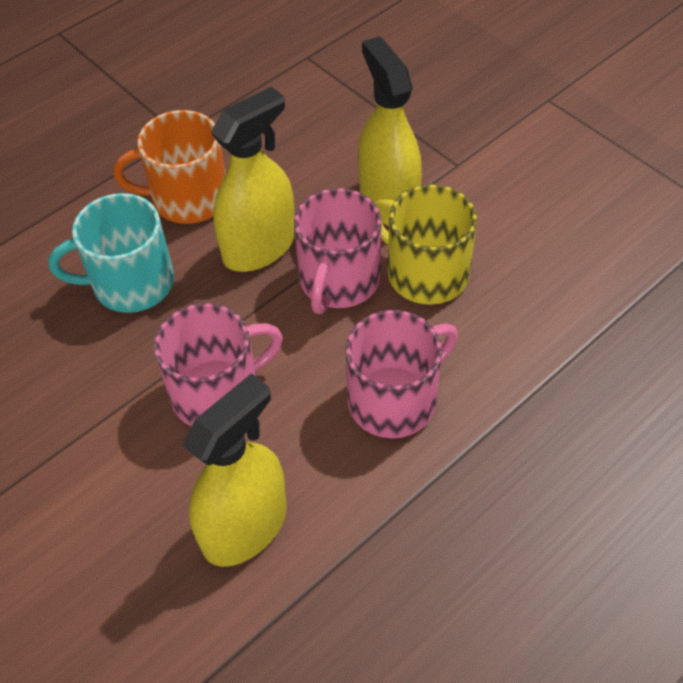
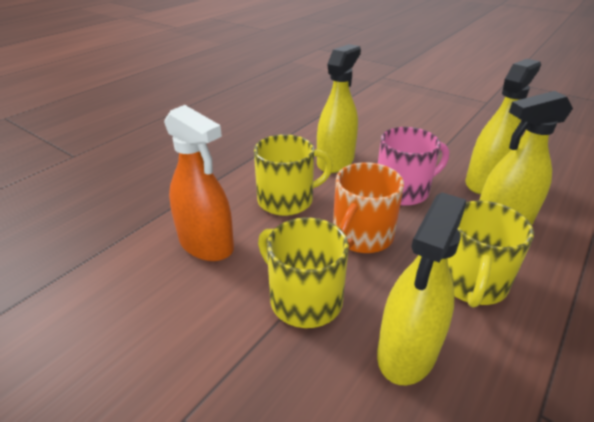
orange spray bottle: 0 -> 1
pink mug: 3 -> 1
turquoise mug: 1 -> 0
yellow mug: 1 -> 3
yellow spray bottle: 3 -> 4

